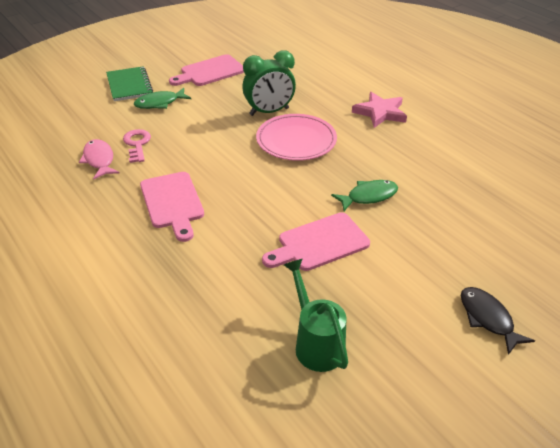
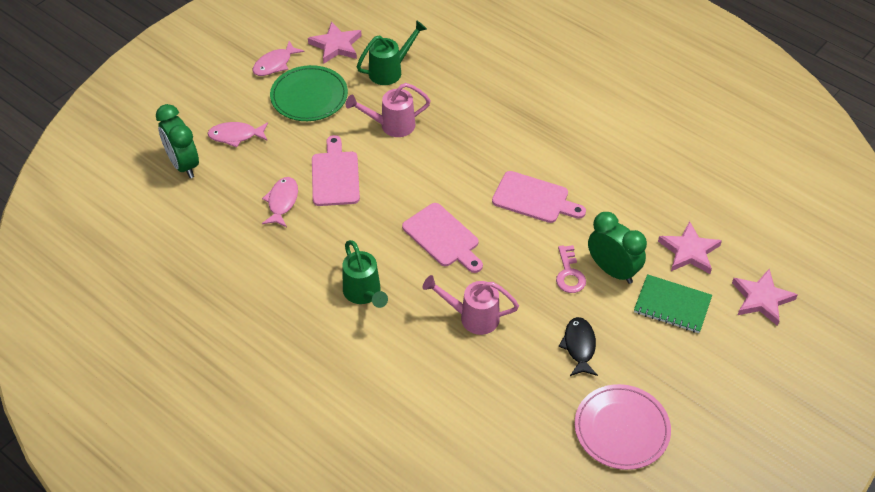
green clock: 1 -> 2
green fish: 2 -> 0
green plate: 0 -> 1
green watering can: 1 -> 2
pink fish: 1 -> 3
pink star: 1 -> 3
pink watering can: 0 -> 2

